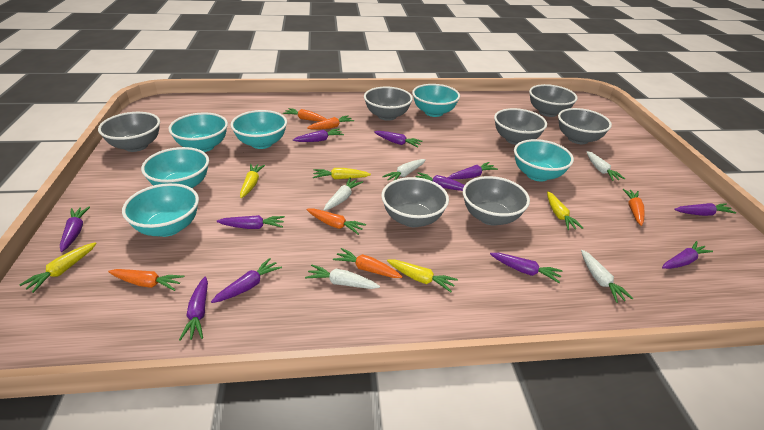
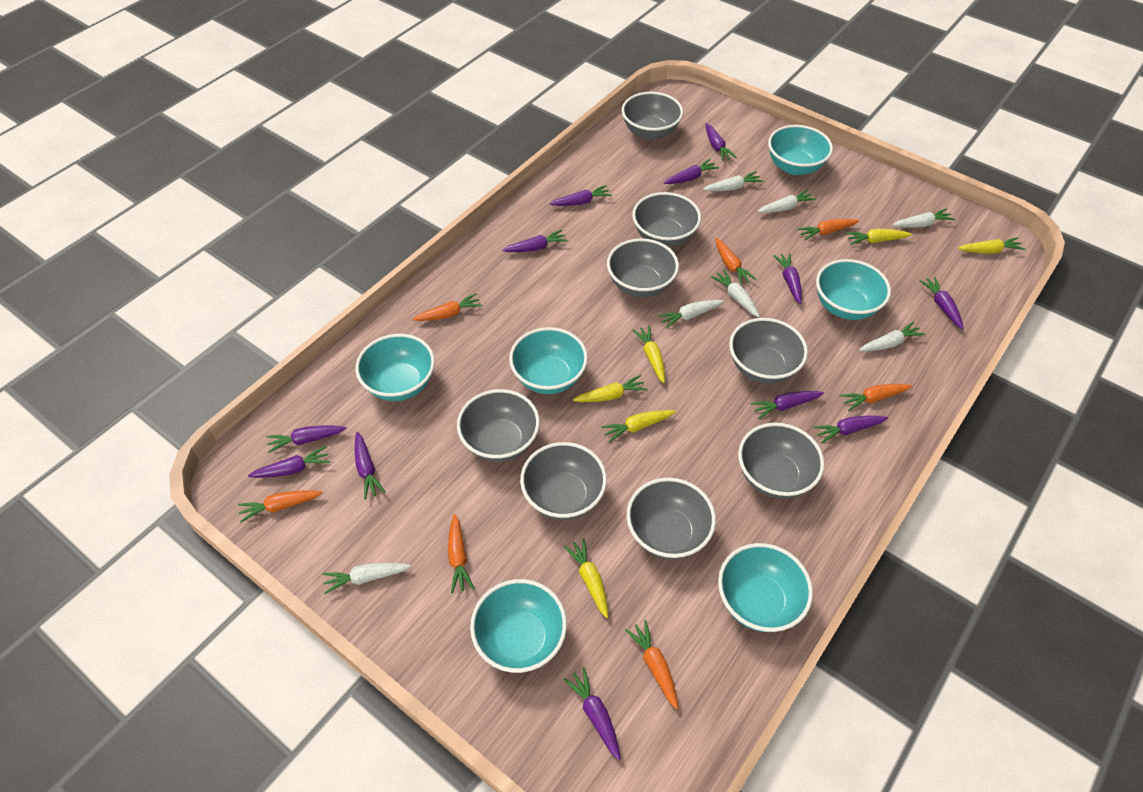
grey bowl: 7 -> 8
orange carrot: 6 -> 7
purple carrot: 11 -> 12
white carrot: 5 -> 7
yellow carrot: 5 -> 6

